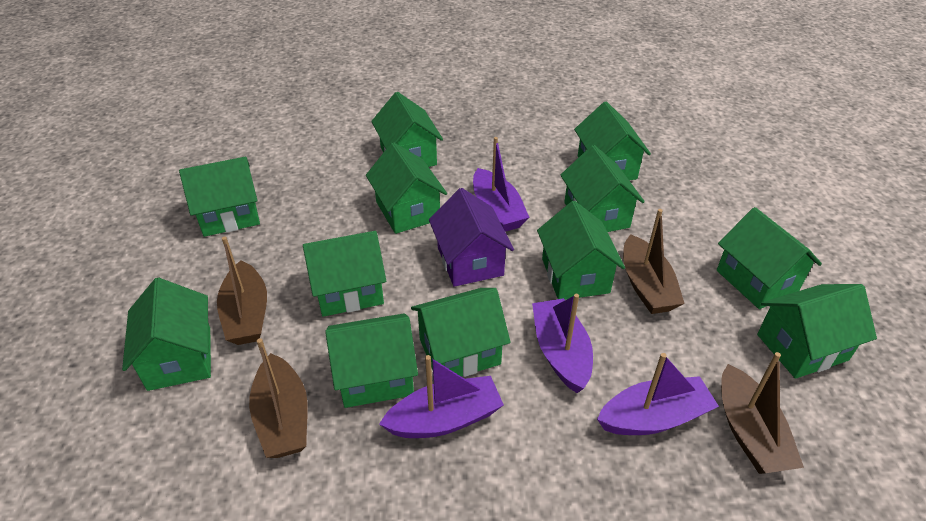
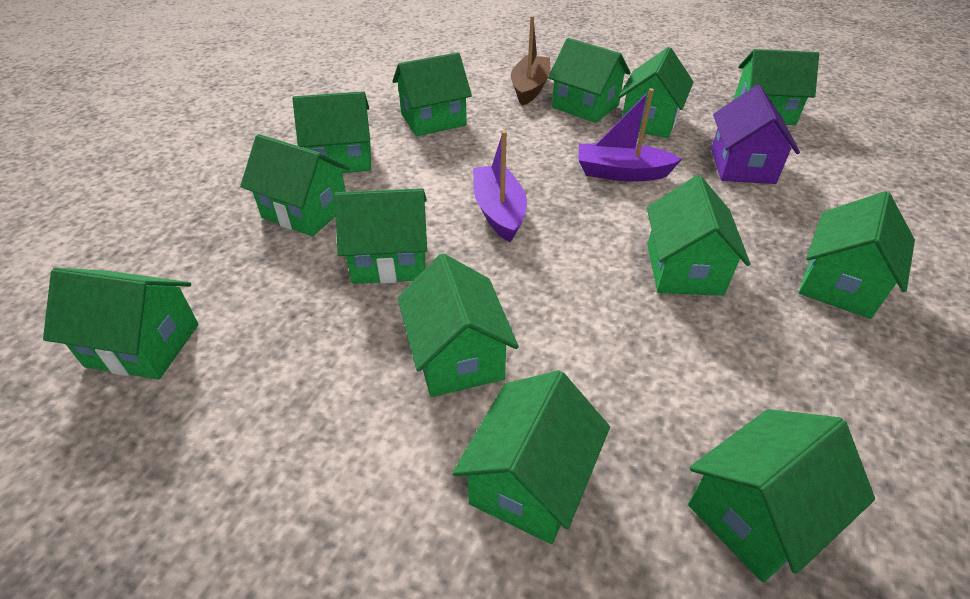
brown boat: 4 -> 1
green house: 12 -> 13
purple boat: 4 -> 2

